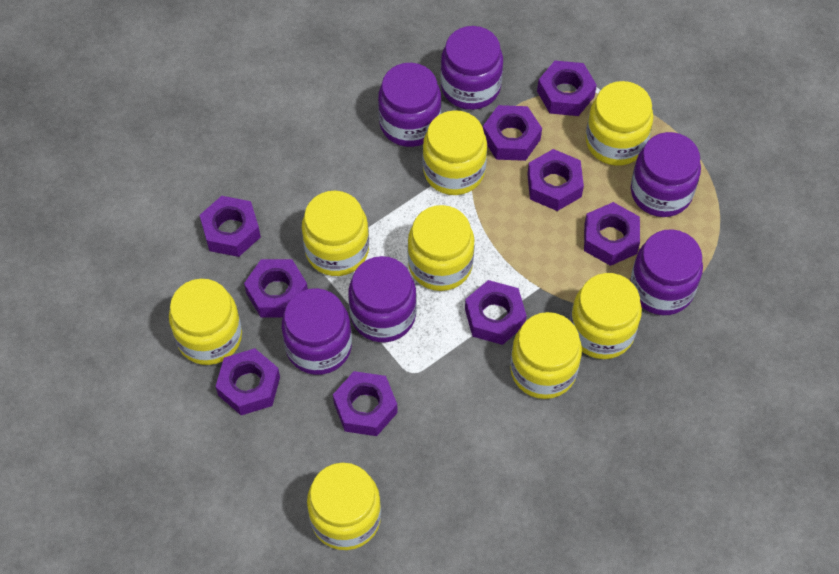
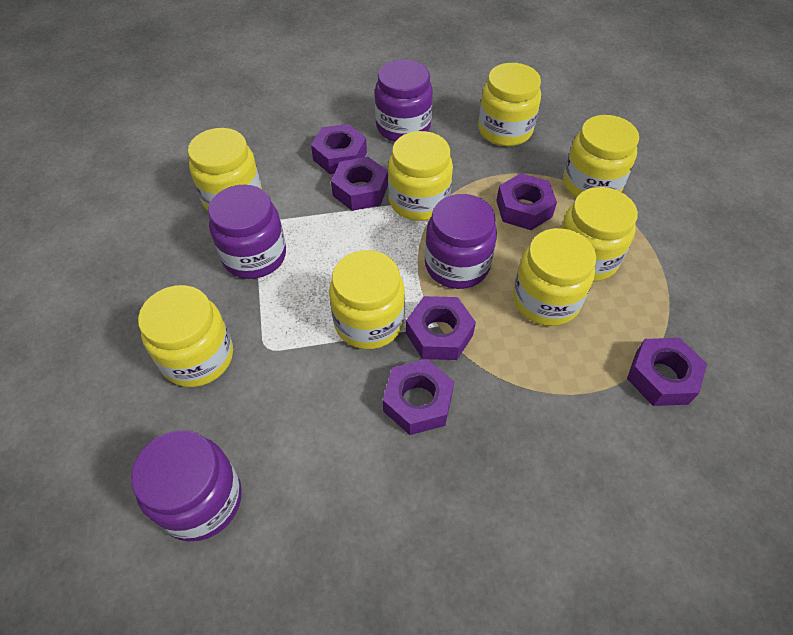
purple jar: 6 -> 4
purple nut: 9 -> 6

